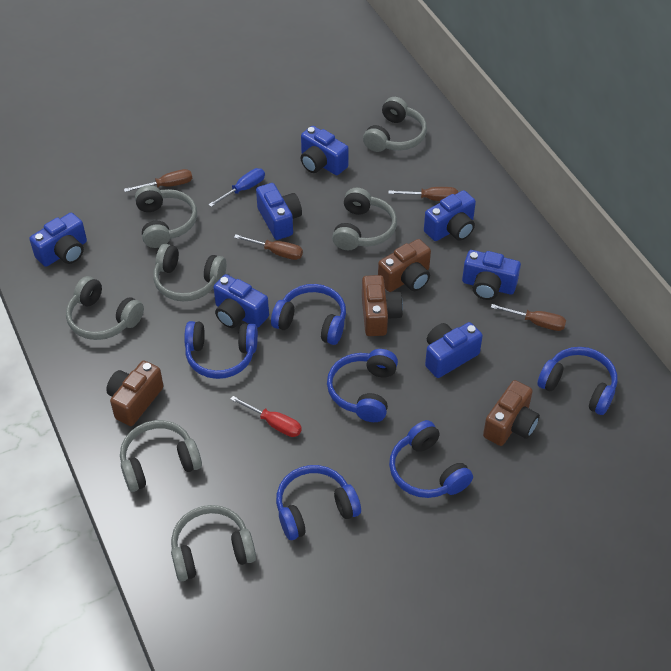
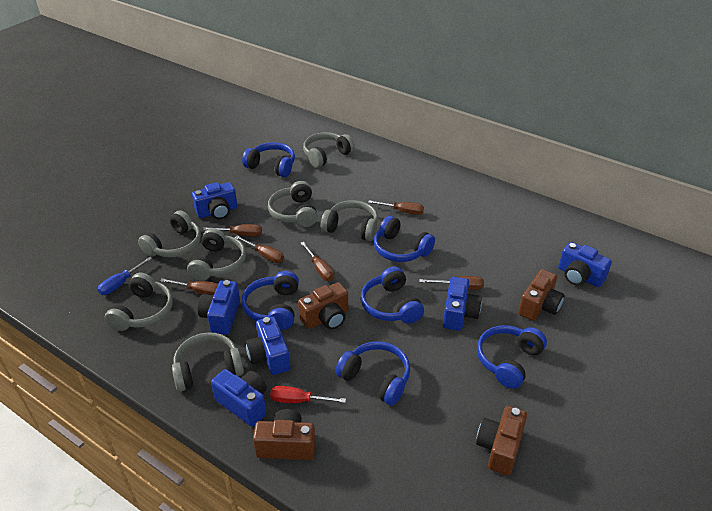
blue camera: 7 -> 6
brown screwdriver: 4 -> 6

